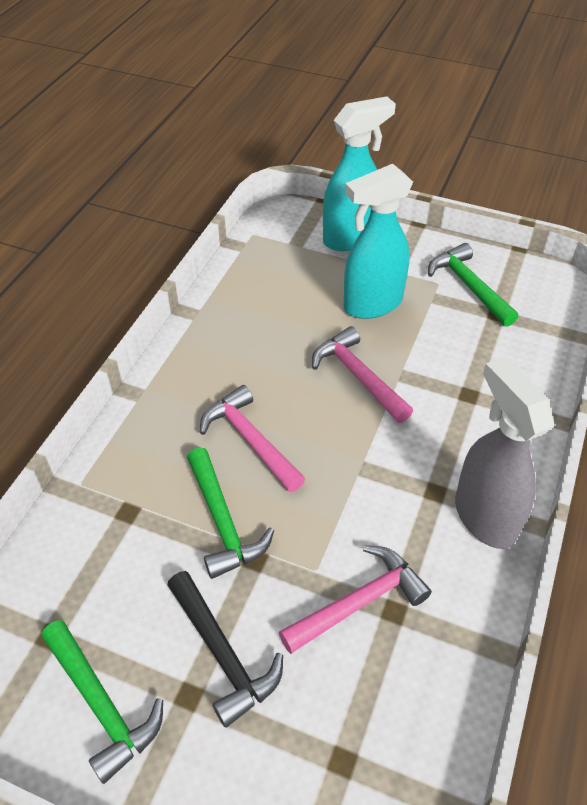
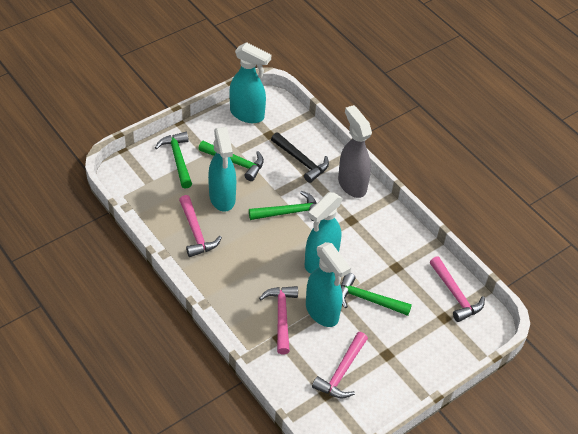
green hammer: 3 -> 4
pink hammer: 3 -> 4
turquoise spray bottle: 2 -> 4

